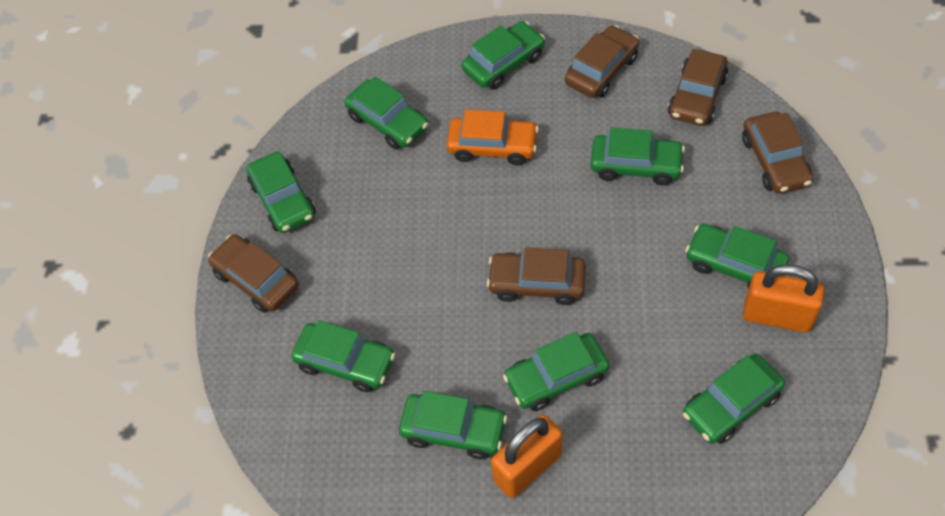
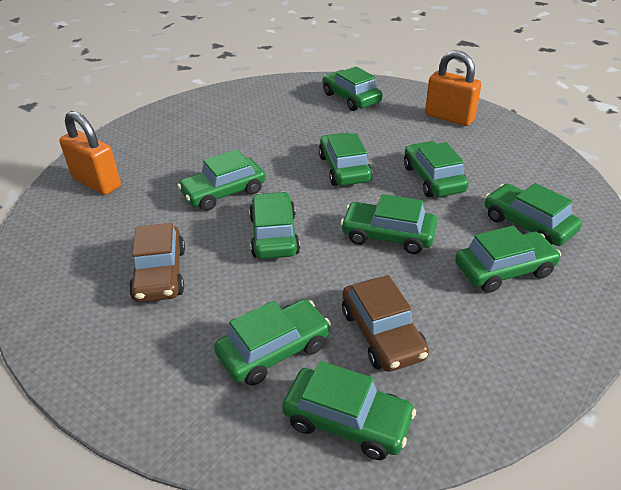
brown car: 5 -> 2
green car: 9 -> 10
orange car: 1 -> 0

